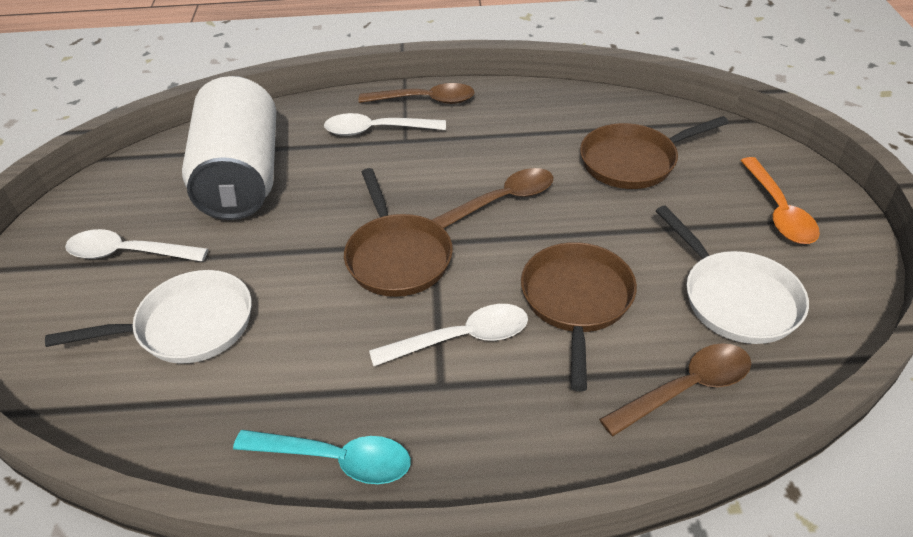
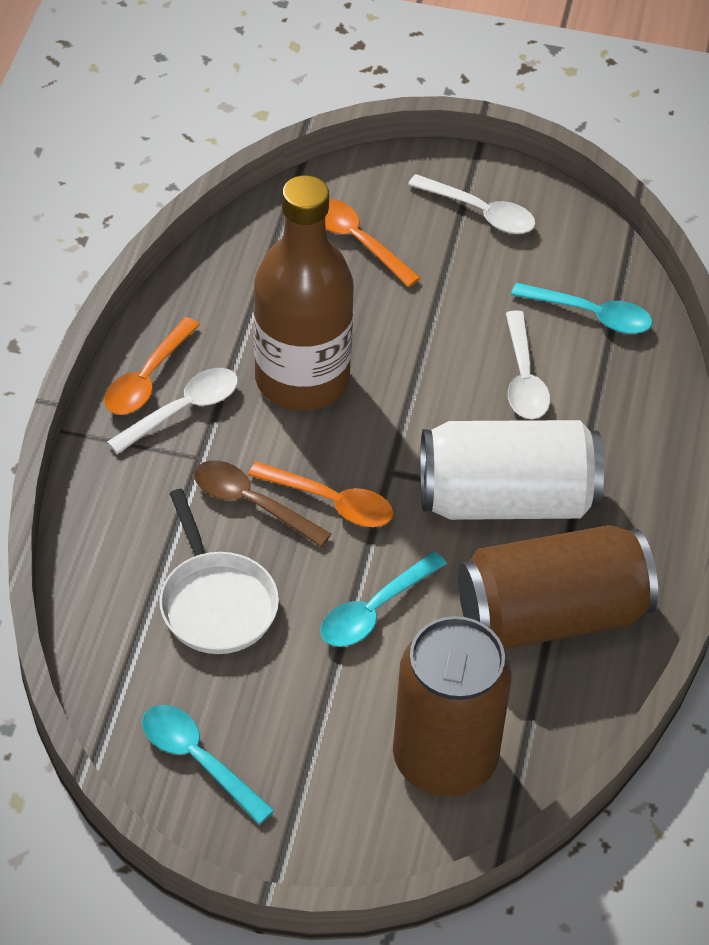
brown bottle: 0 -> 1
brown can: 0 -> 2
brown pan: 3 -> 0
brown spoon: 3 -> 1
orange spoon: 1 -> 3
turquoise spoon: 1 -> 3
white pan: 2 -> 1

